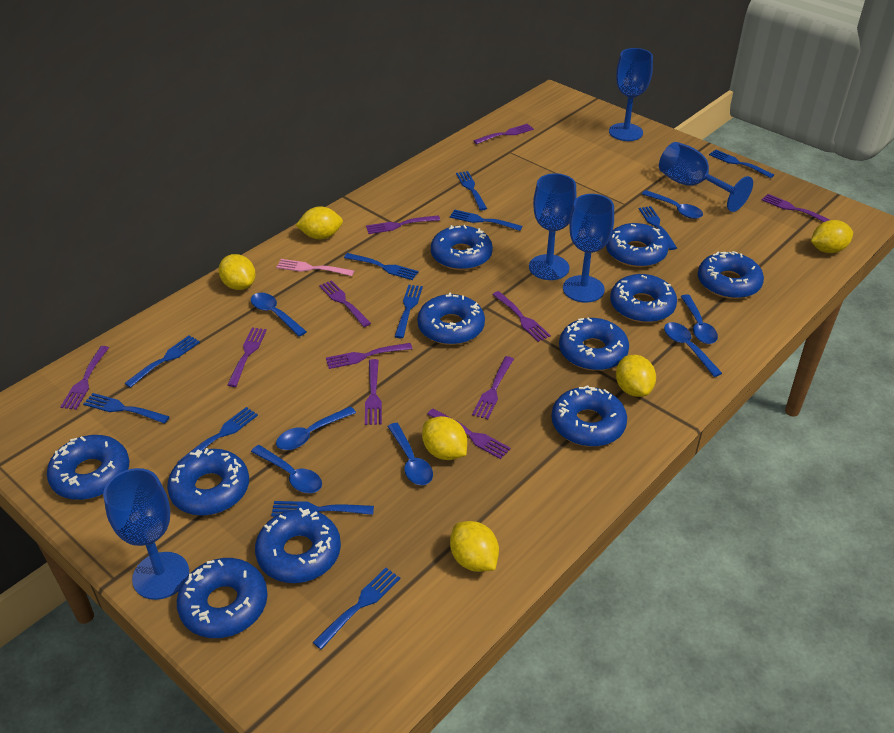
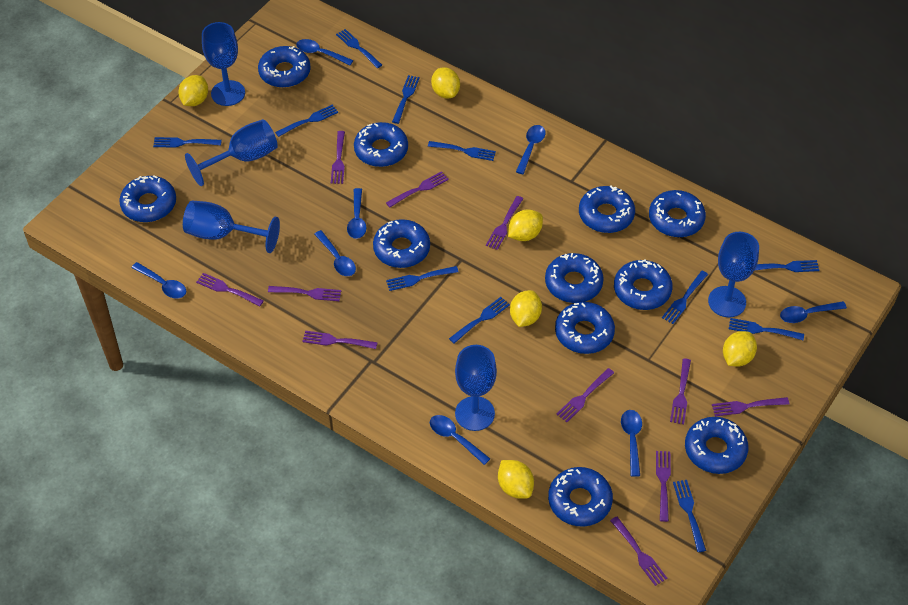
blue spoon: 7 -> 8
pink fork: 1 -> 0

